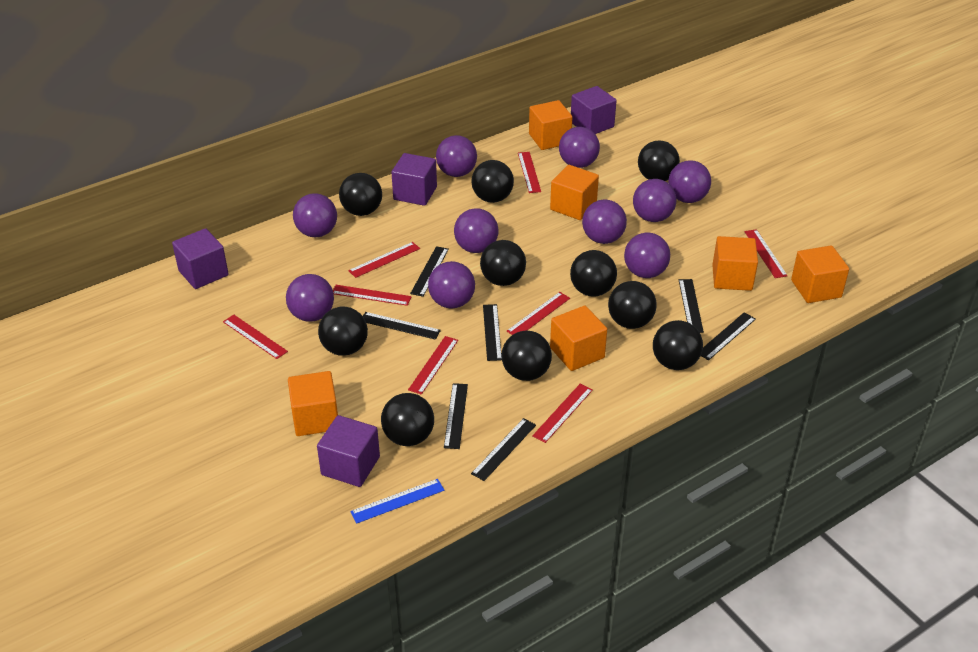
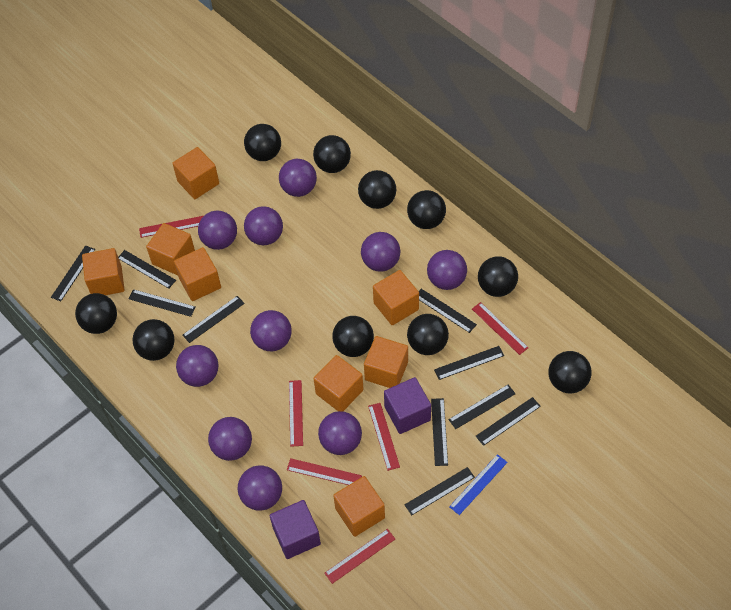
black ruler: 7 -> 10
orange cube: 6 -> 8
purple cube: 4 -> 2
red ruler: 8 -> 6

